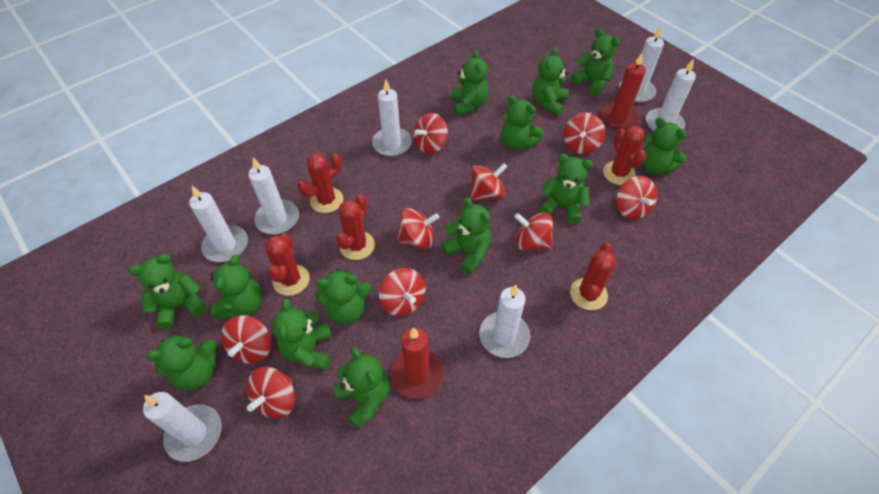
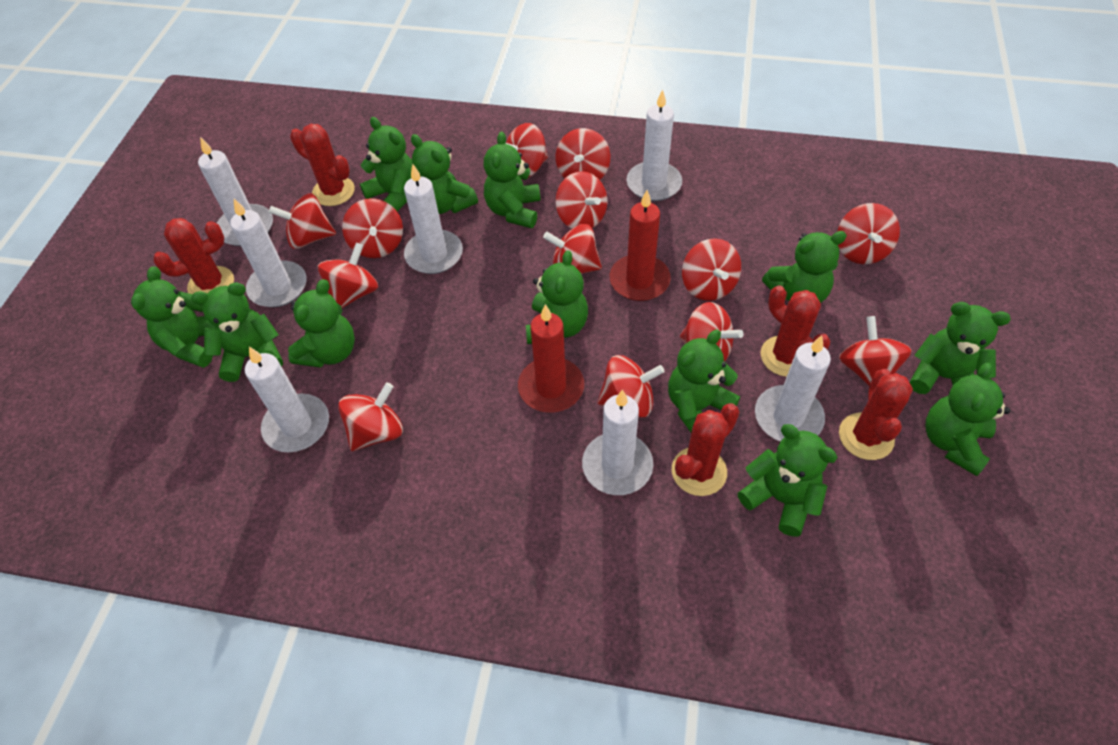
green teddy bear: 13 -> 12
red spinning top: 9 -> 13

